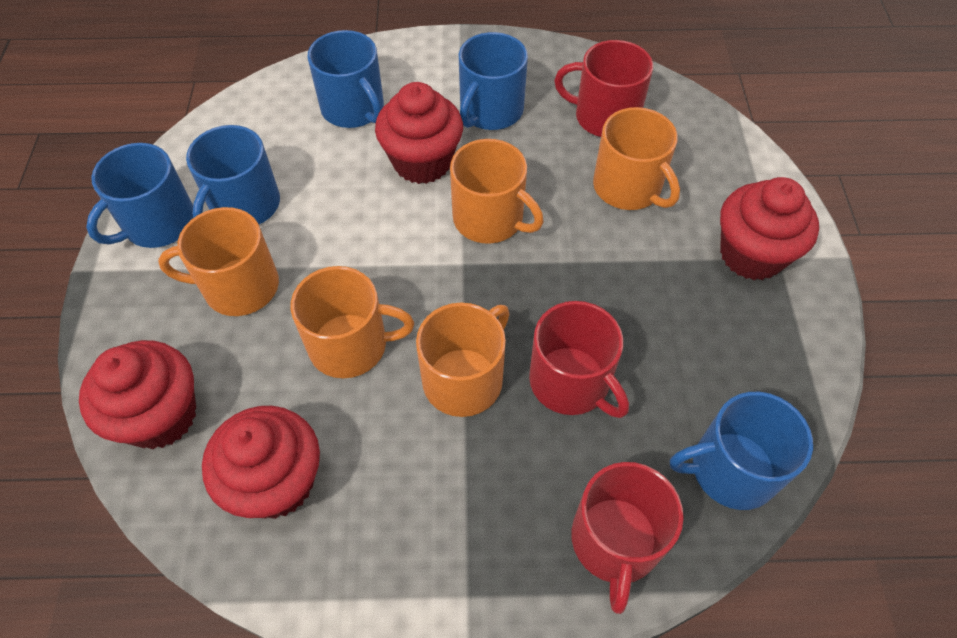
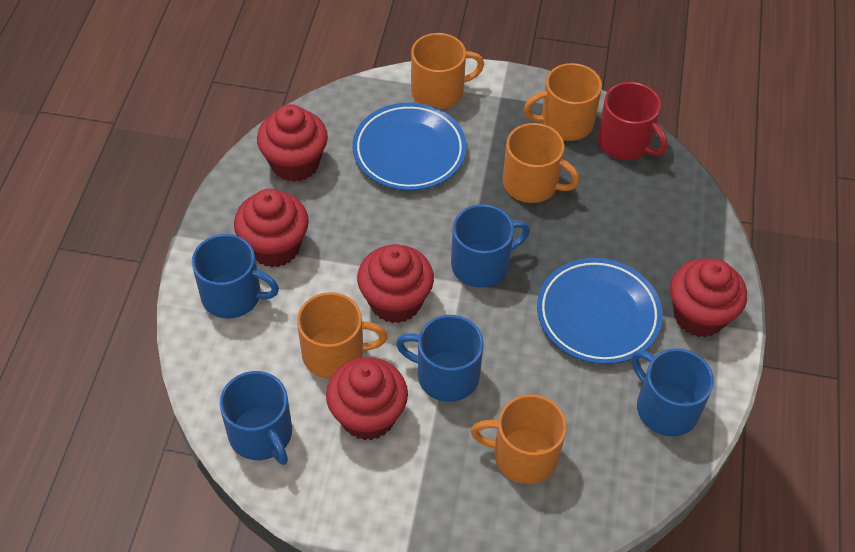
blue plate: 0 -> 2
red cupcake: 4 -> 5
red mug: 3 -> 1

